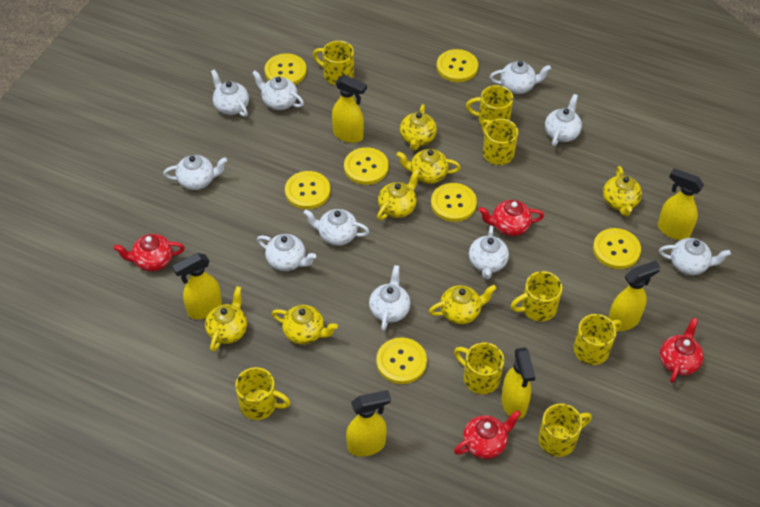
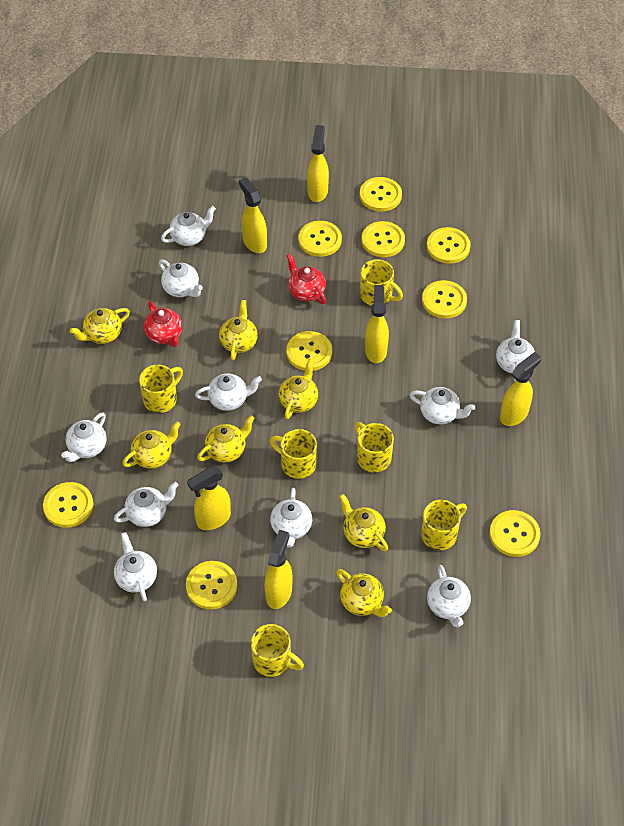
red teapot: 4 -> 2
yellow button: 7 -> 9
yellow mug: 8 -> 6

